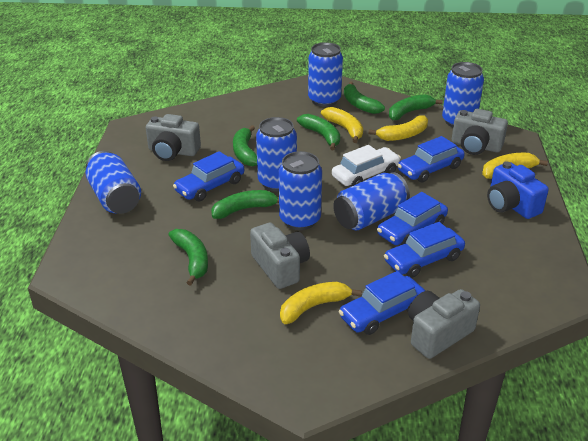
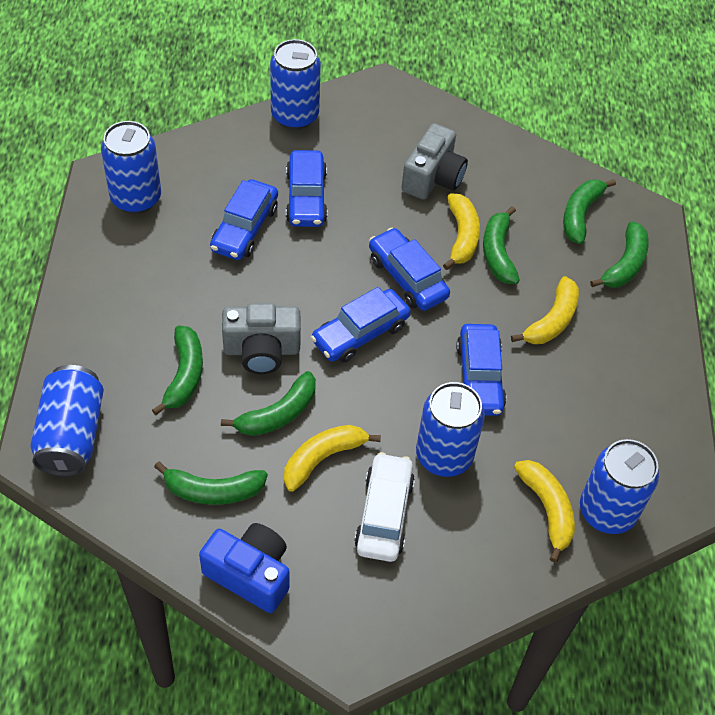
blue can: 6 -> 5
grey camera: 4 -> 2

